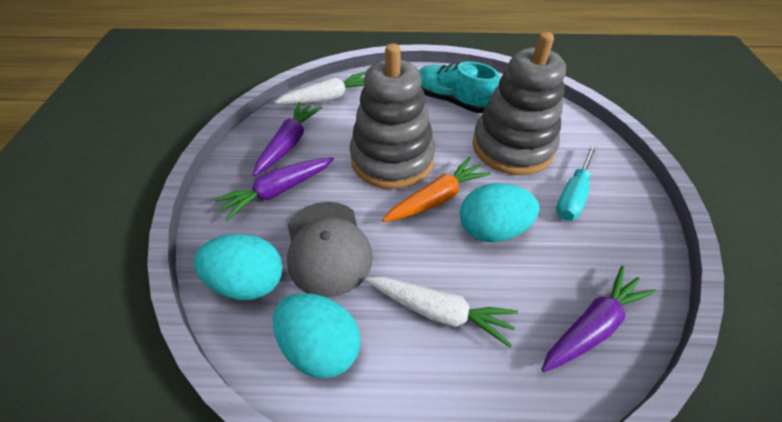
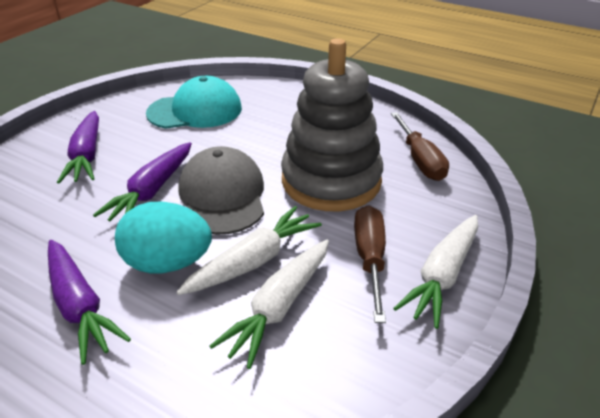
brown screwdriver: 0 -> 2
grey stacking toy: 2 -> 1
orange carrot: 1 -> 0
turquoise cap: 0 -> 1
turquoise egg: 3 -> 1
turquoise screwdriver: 1 -> 0
turquoise shoe: 1 -> 0
white carrot: 2 -> 3

